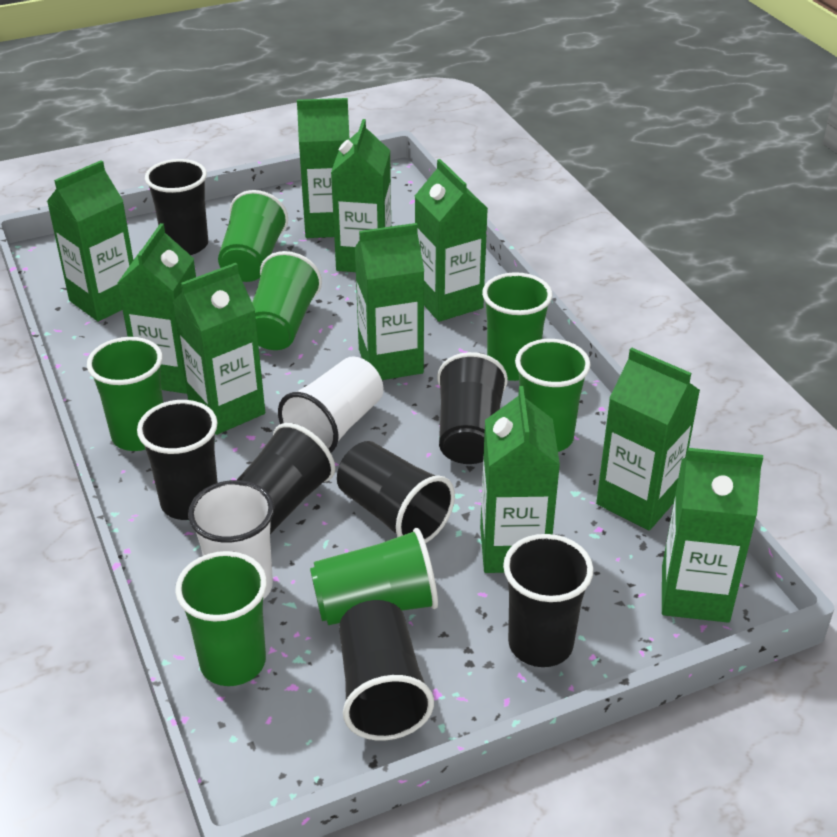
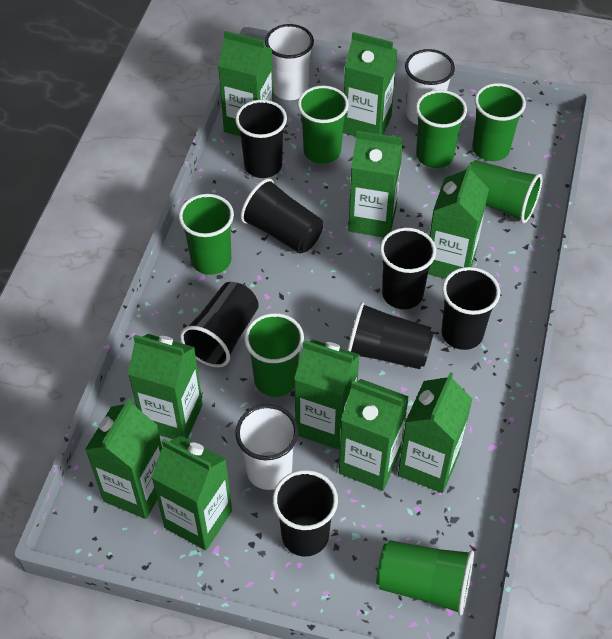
white cup: 2 -> 3

